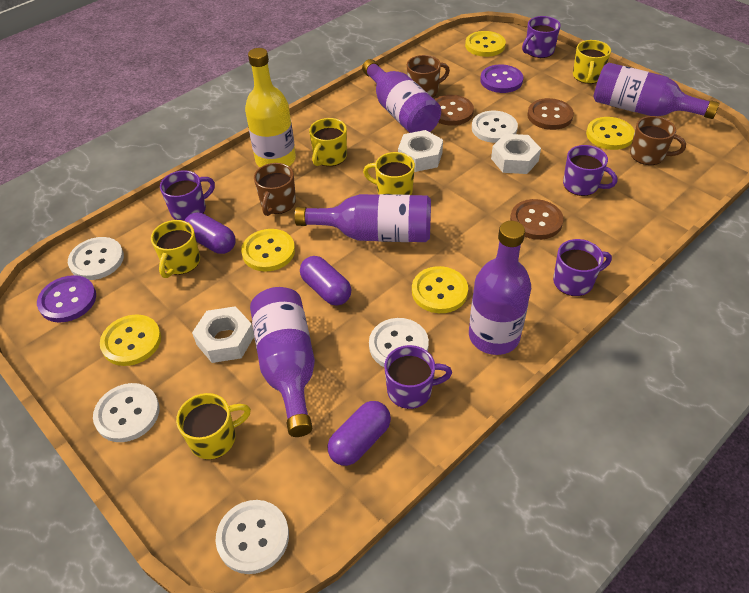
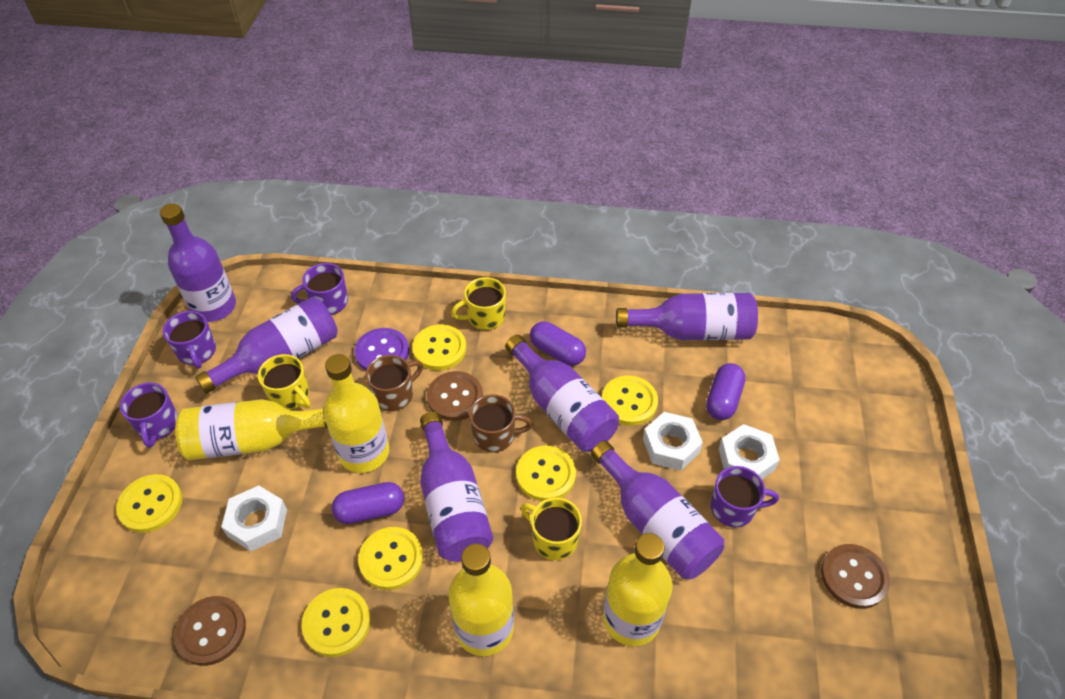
brown mug: 3 -> 2
purple bottle: 5 -> 6
purple button: 2 -> 1
purple mug: 5 -> 4
white button: 5 -> 0
yellow bottle: 1 -> 4
yellow button: 5 -> 6
yellow mug: 5 -> 3

